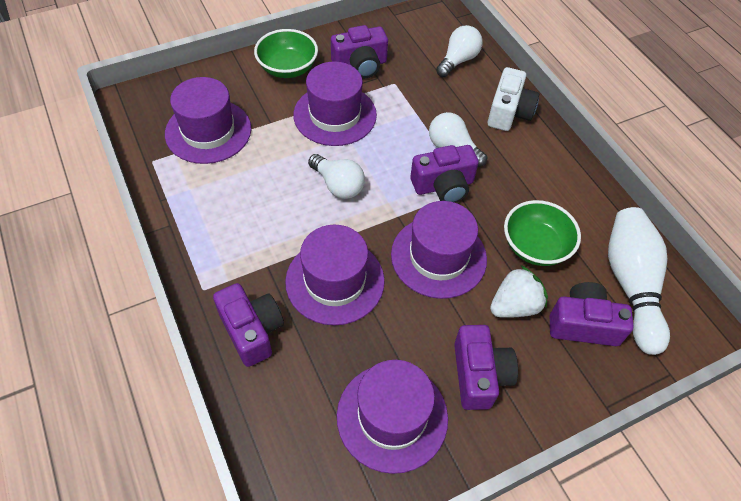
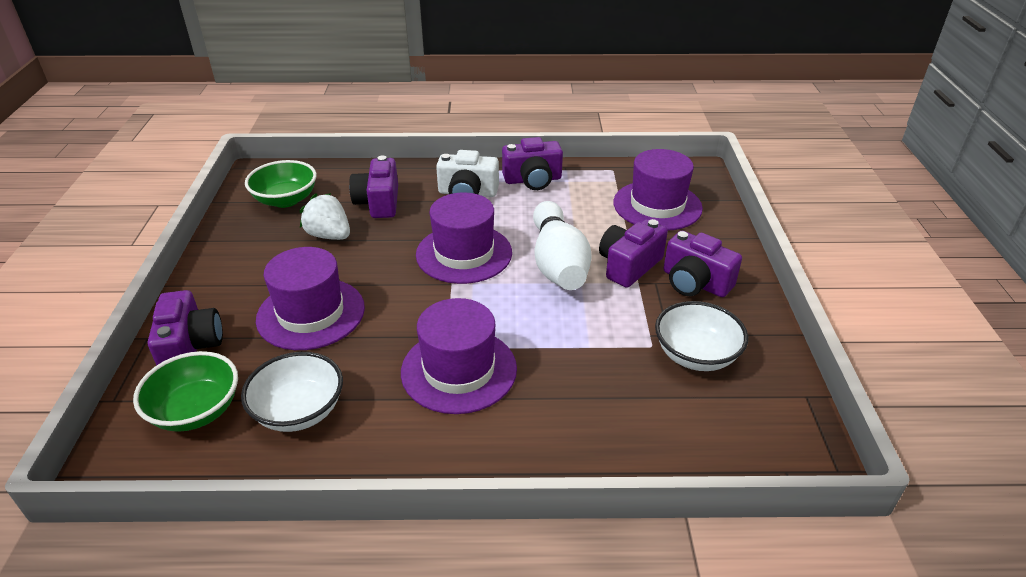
purple hat: 5 -> 4
white bowl: 0 -> 2
white light bulb: 3 -> 0

